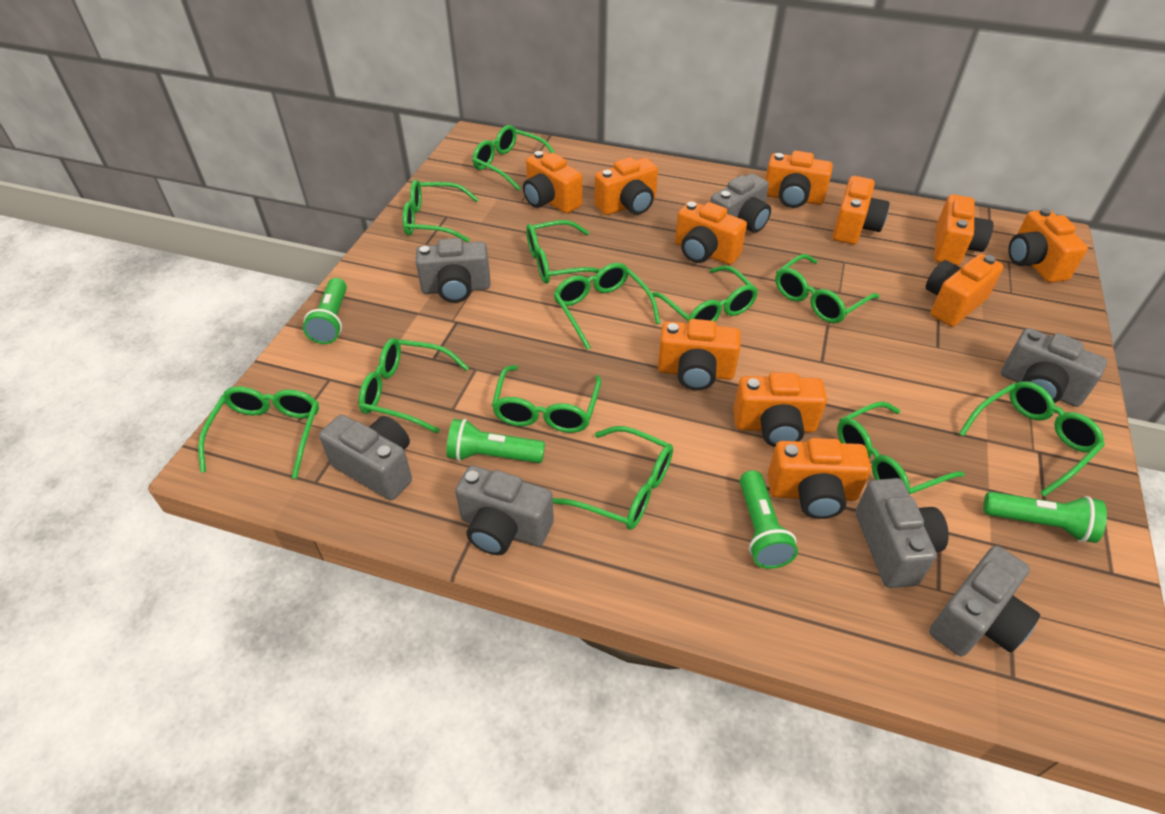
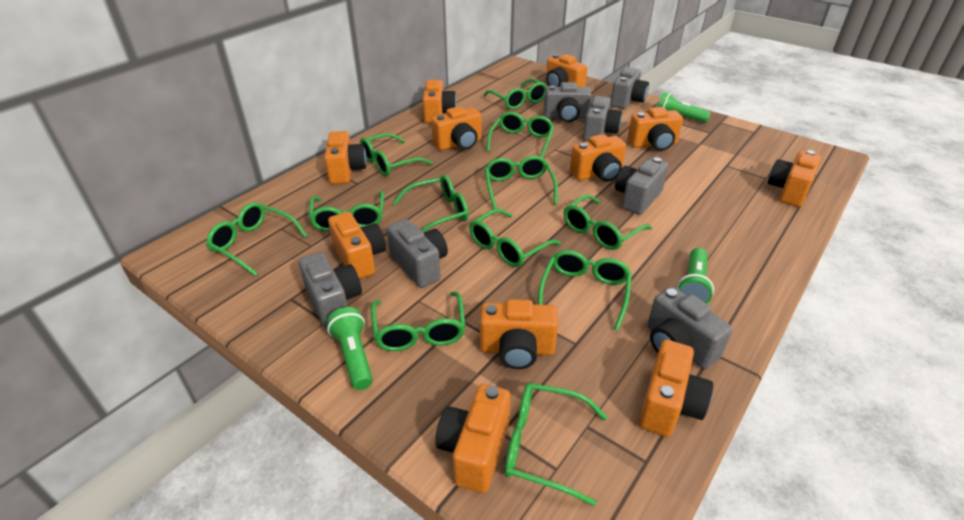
green flashlight: 4 -> 3

